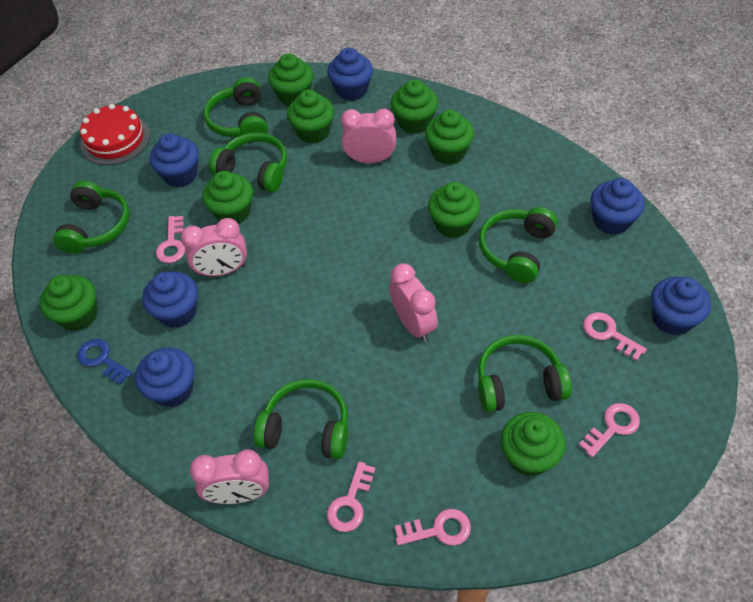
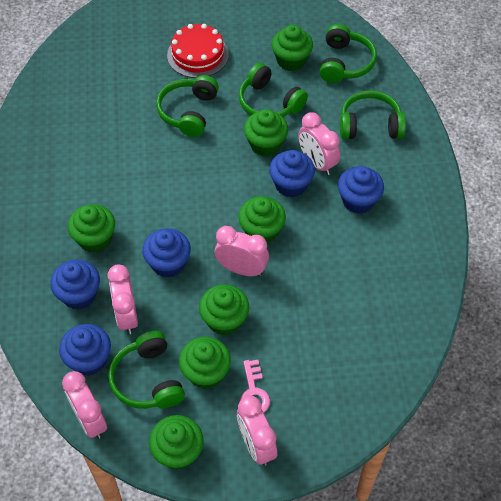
blue cupcake: 6 -> 5
blue key: 1 -> 0
green cupcake: 8 -> 7
green headphones: 6 -> 5
pink clock: 4 -> 5
pink key: 5 -> 1

